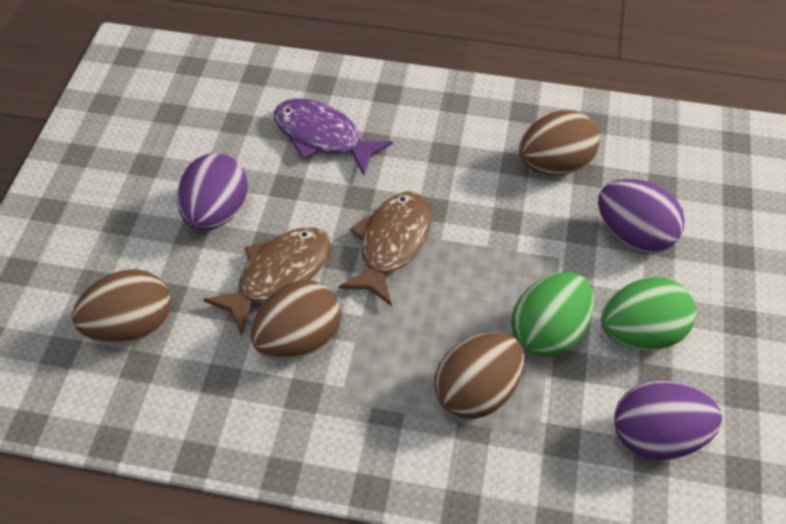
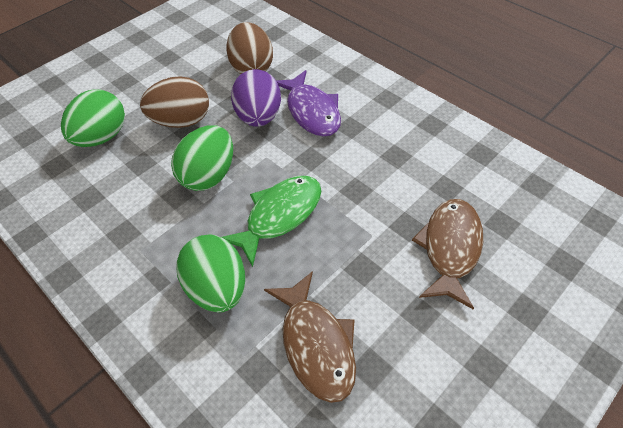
brown egg: 4 -> 2
green egg: 2 -> 3
green fish: 0 -> 1
purple egg: 3 -> 1

